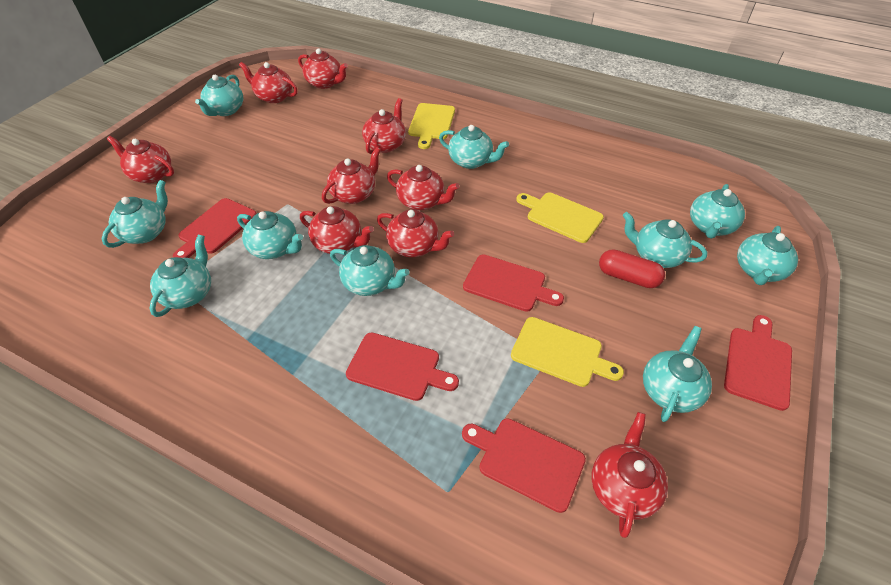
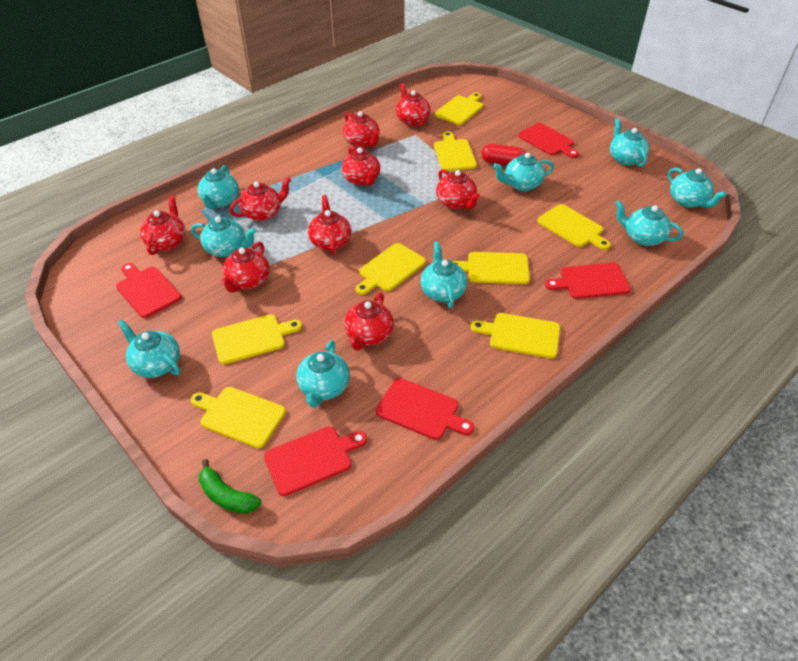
green banana: 0 -> 1
turquoise teapot: 10 -> 9
yellow cutting board: 3 -> 8

